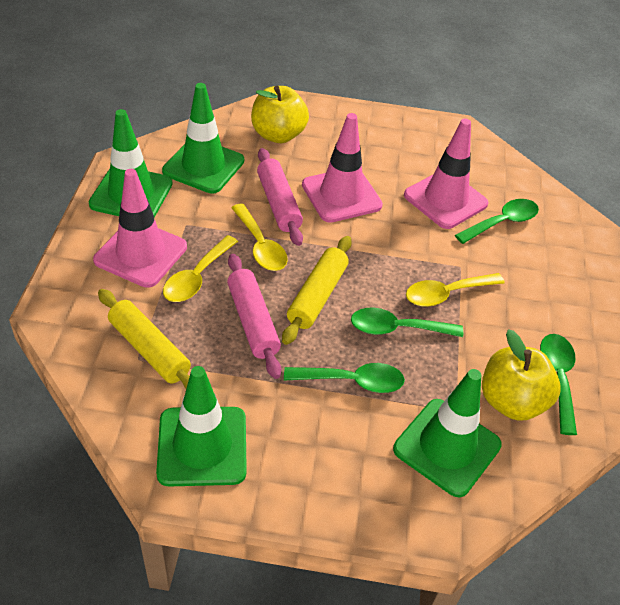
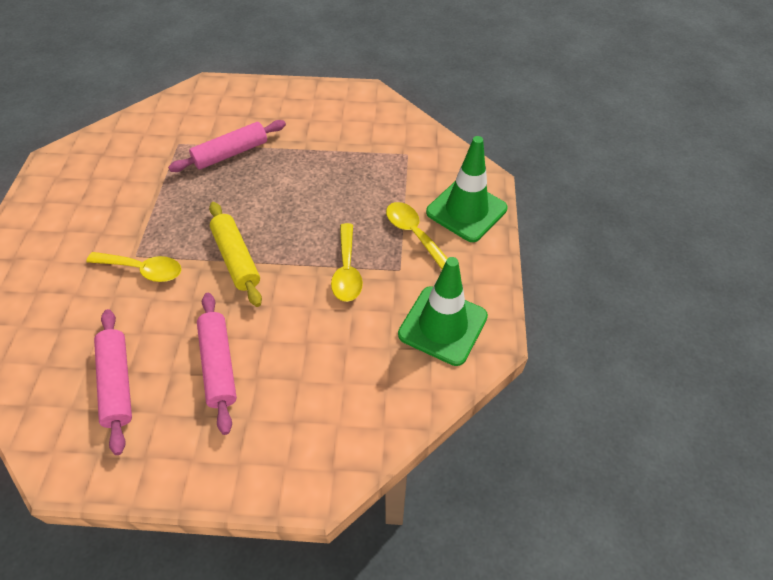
green spoon: 4 -> 0
green traffic cone: 4 -> 2
pink rolling pin: 2 -> 3
pink traffic cone: 3 -> 0
yellow apple: 2 -> 0
yellow rolling pin: 2 -> 1

